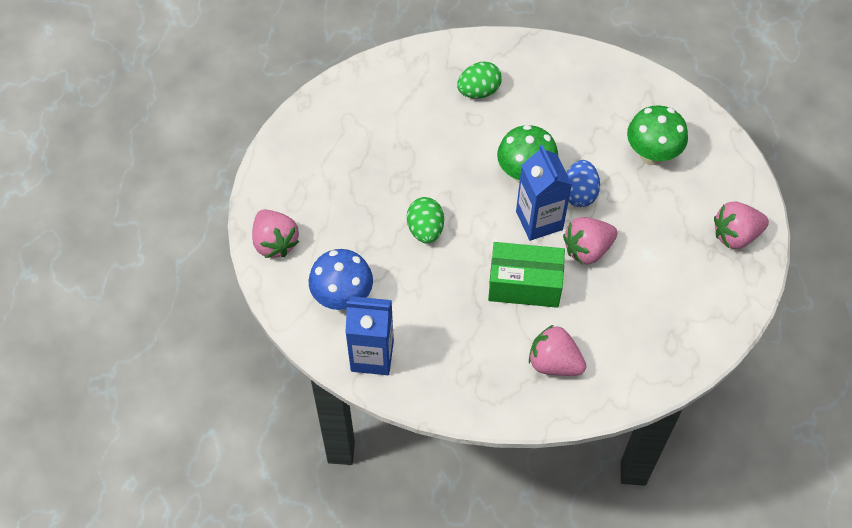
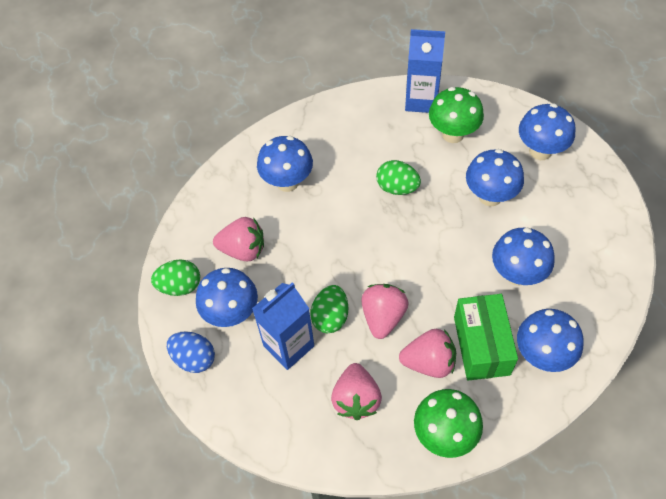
blue mushroom: 1 -> 6
green egg: 2 -> 3

